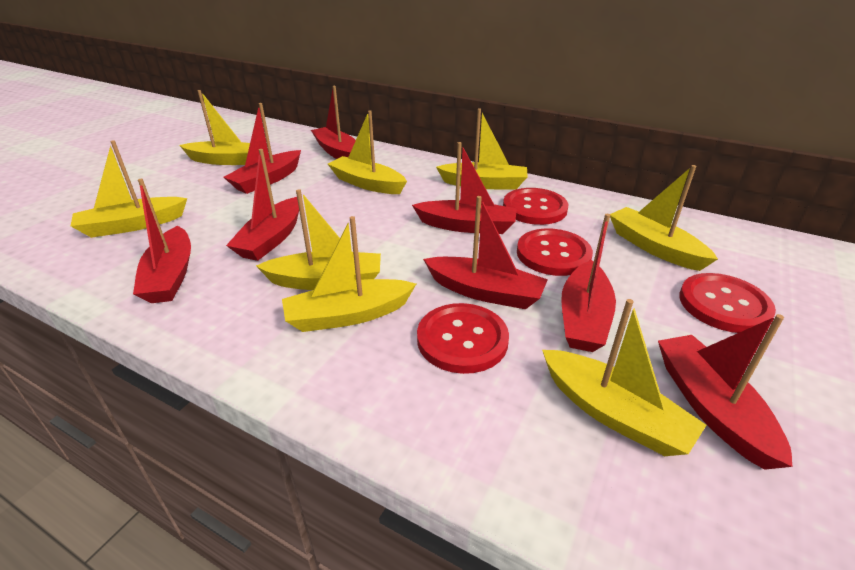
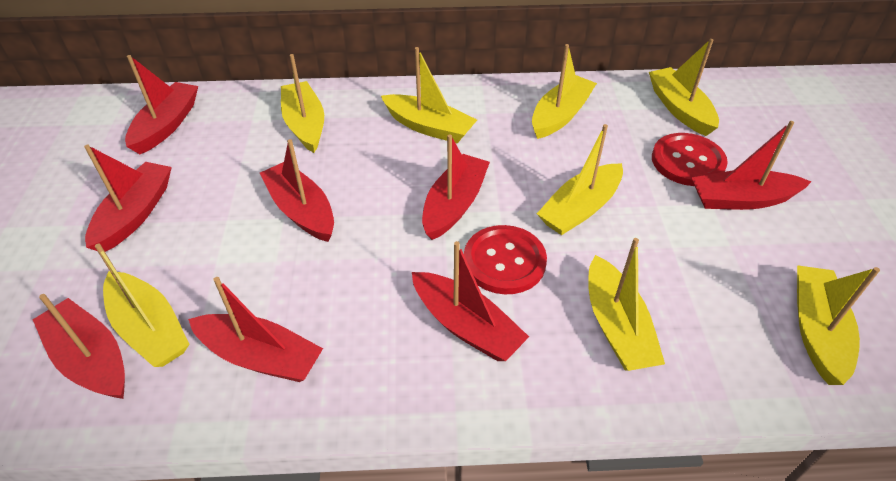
red button: 4 -> 2

